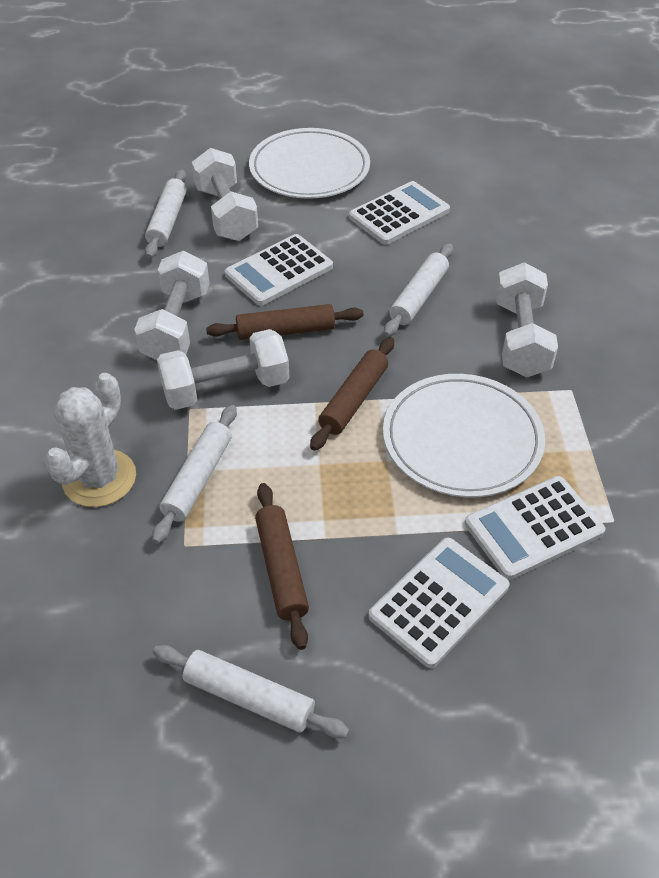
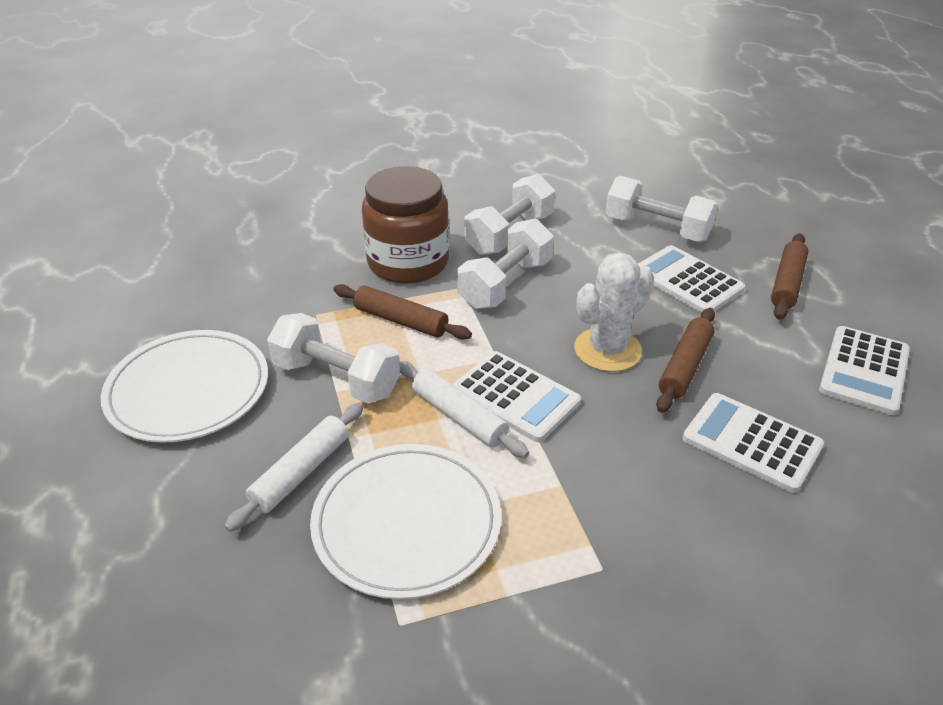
brown jar: 0 -> 1
white rolling pin: 4 -> 2

